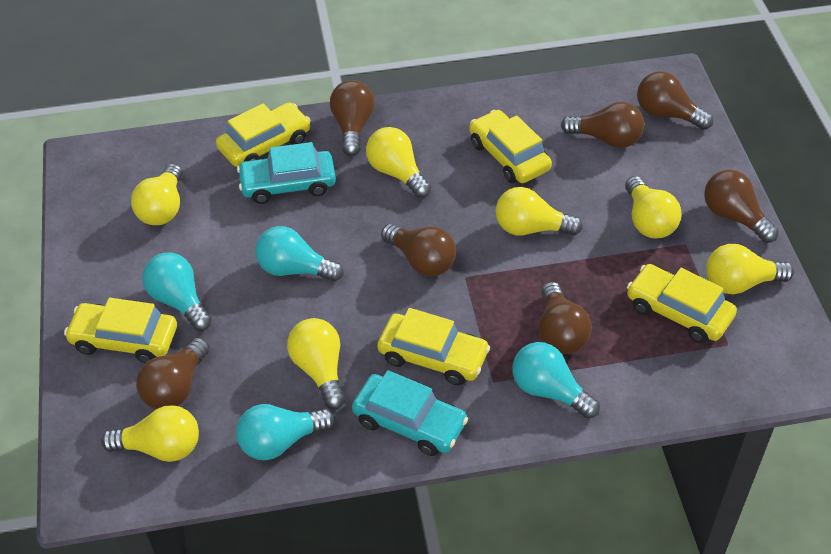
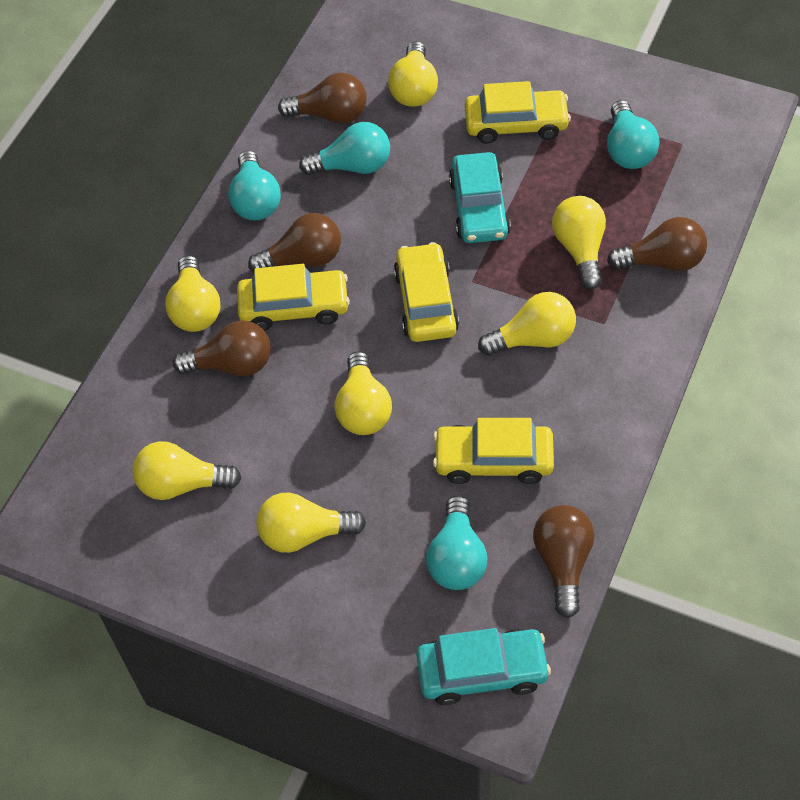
brown light bulb: 7 -> 5
yellow car: 5 -> 4

